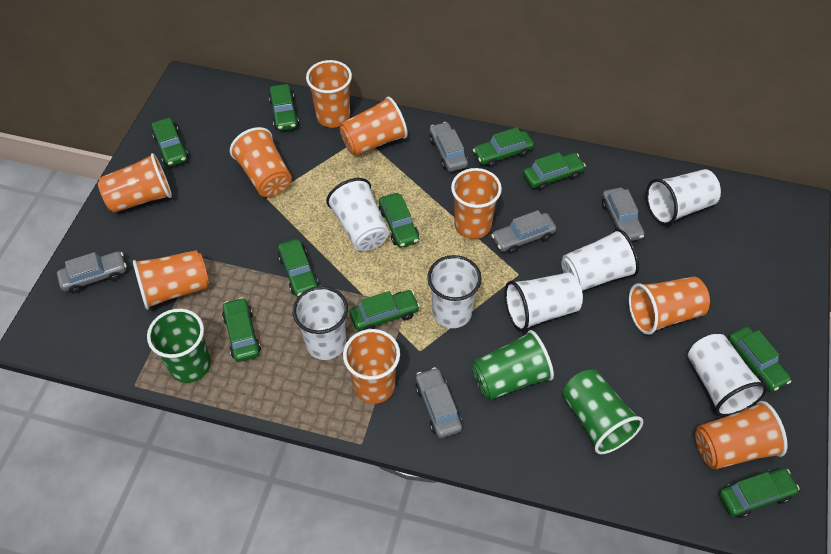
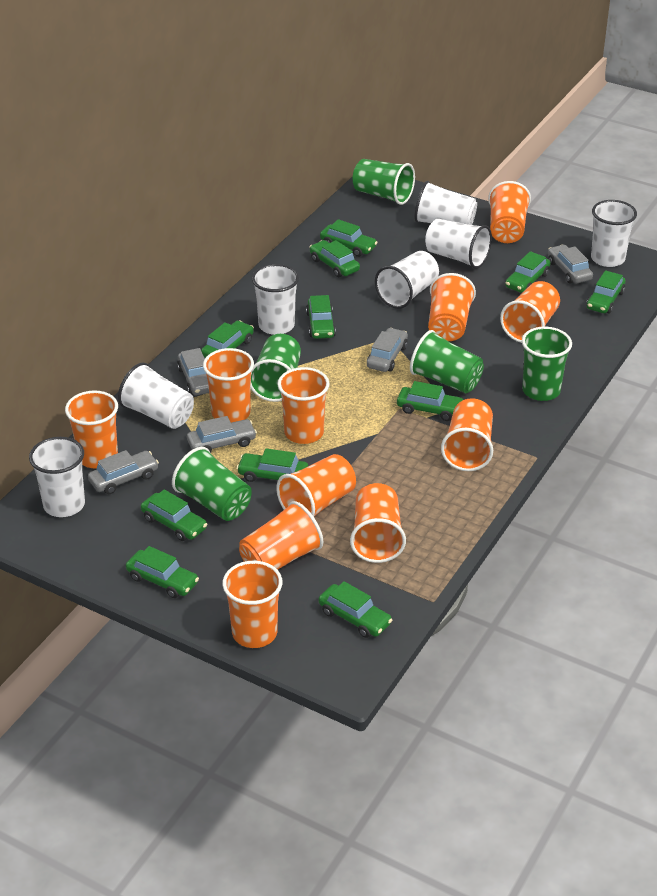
green car: 10 -> 11
green cup: 3 -> 5
orange cup: 9 -> 11

